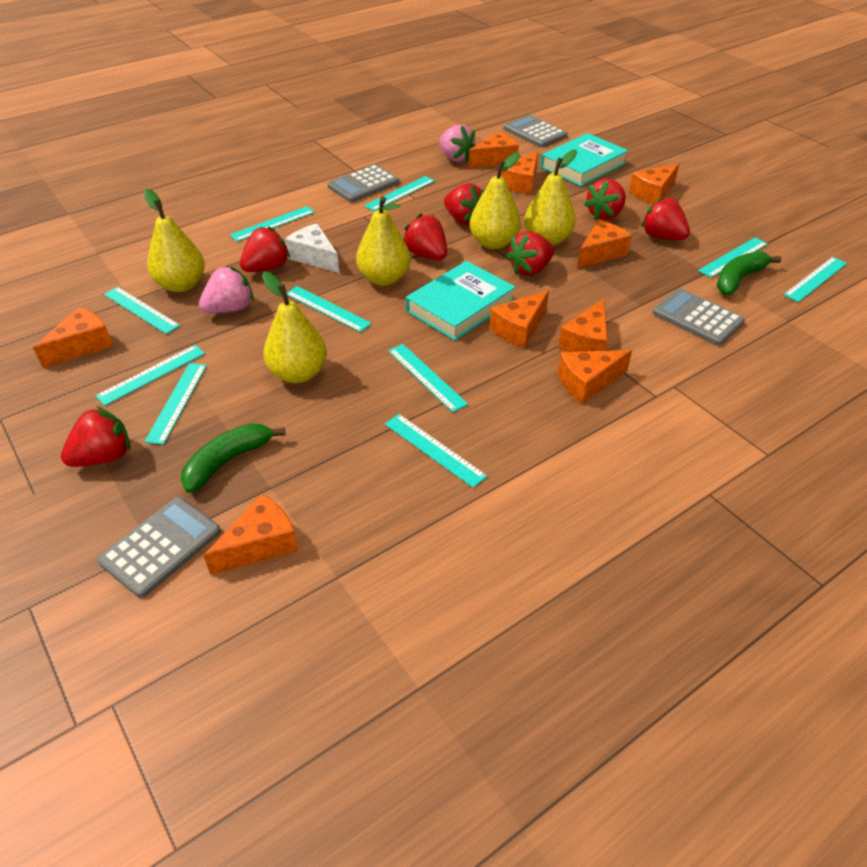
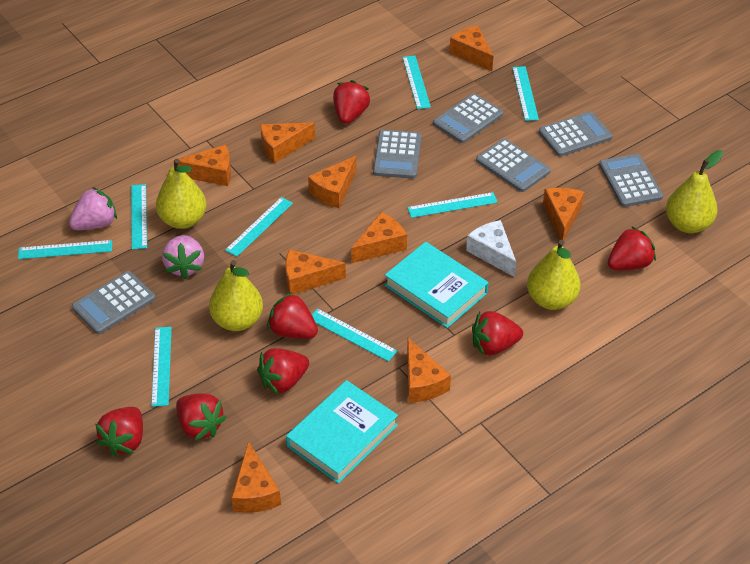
green banana: 2 -> 0
grey calculator: 4 -> 6
turquoise ruler: 10 -> 8
yellow pear: 5 -> 4

